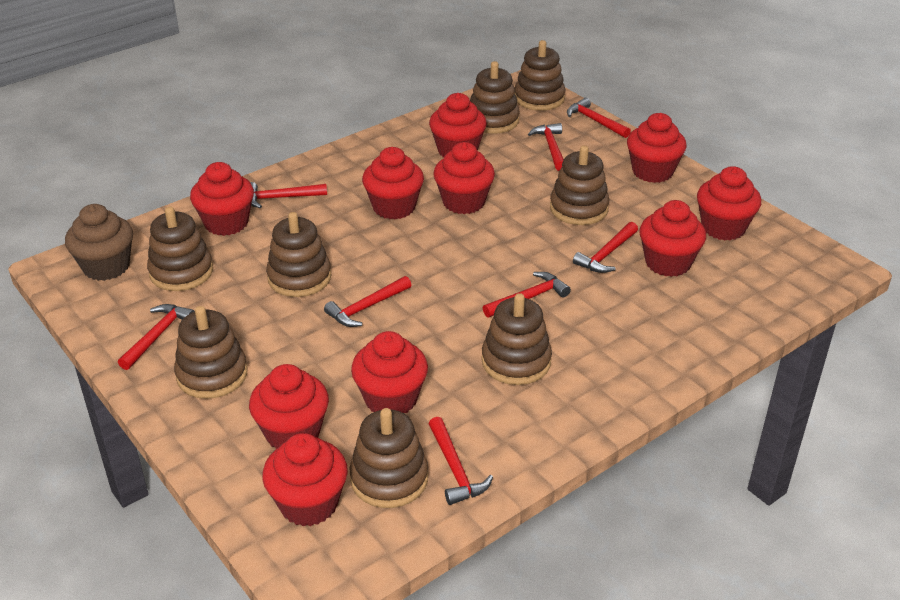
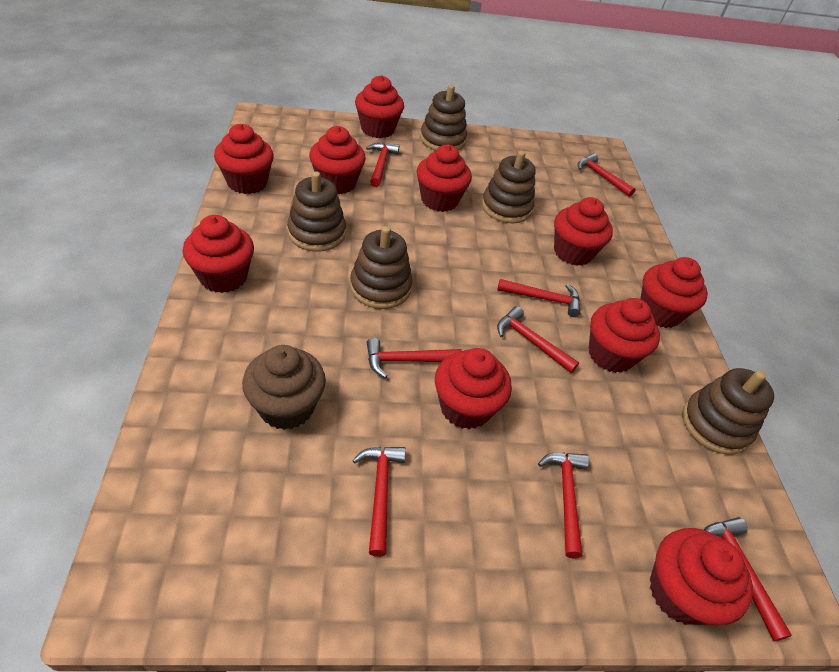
brown stacking toy: 8 -> 5

